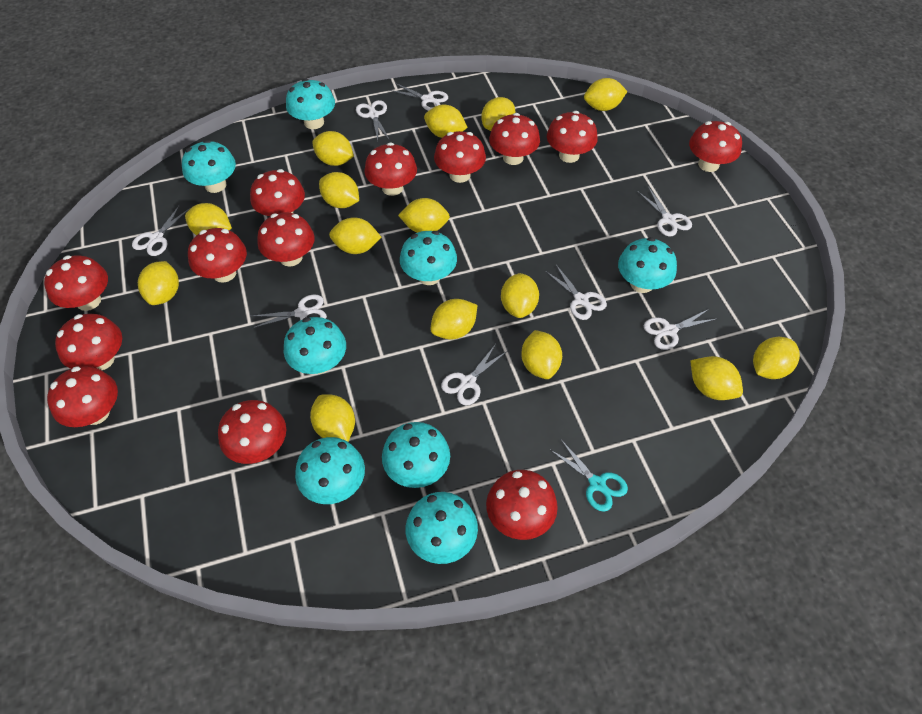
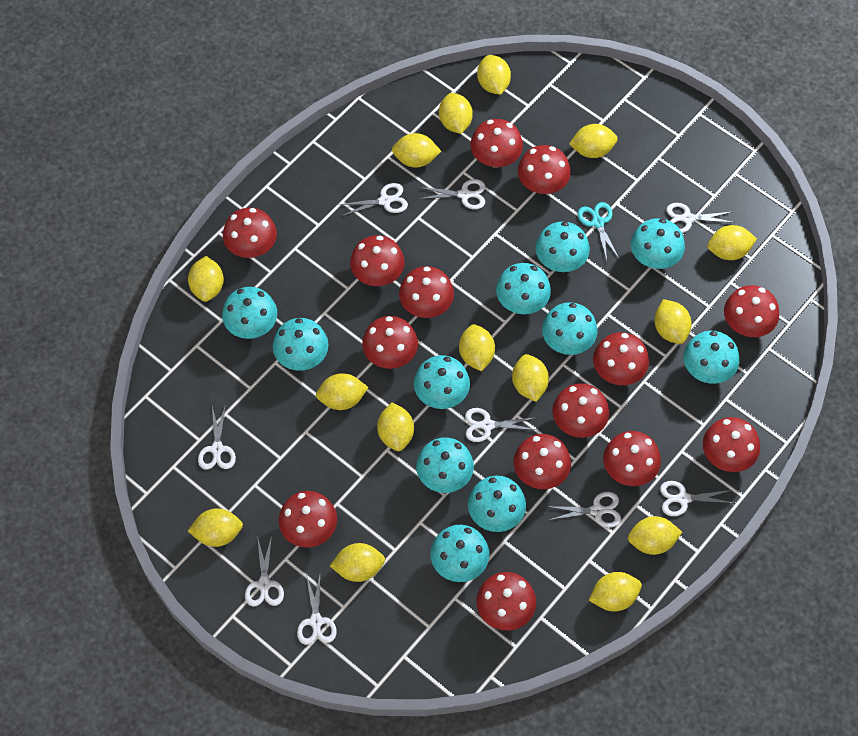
red mushroom: 13 -> 14
turquoise mushroom: 8 -> 11
white scissors: 8 -> 9

